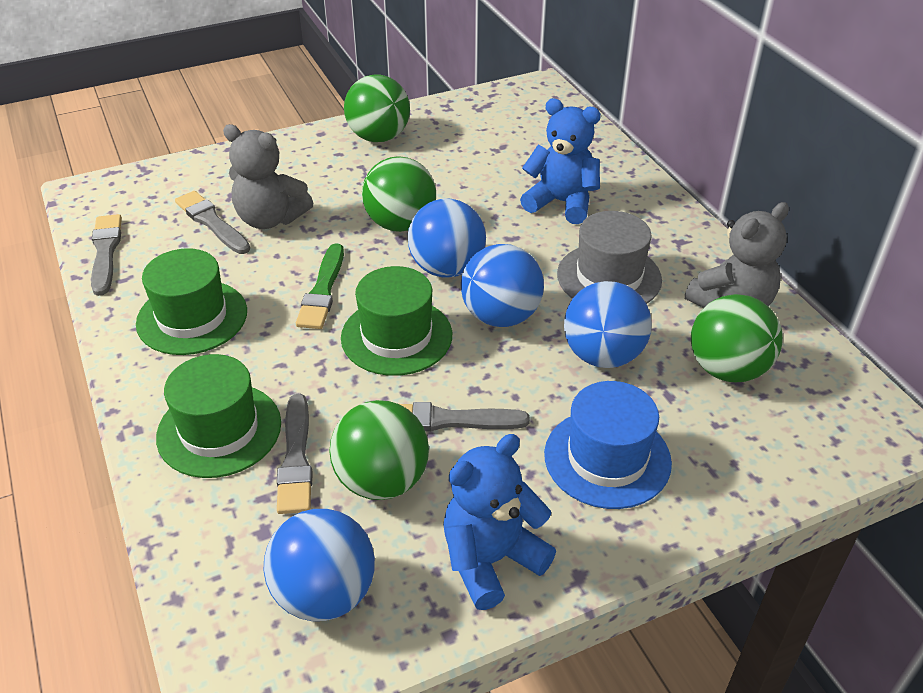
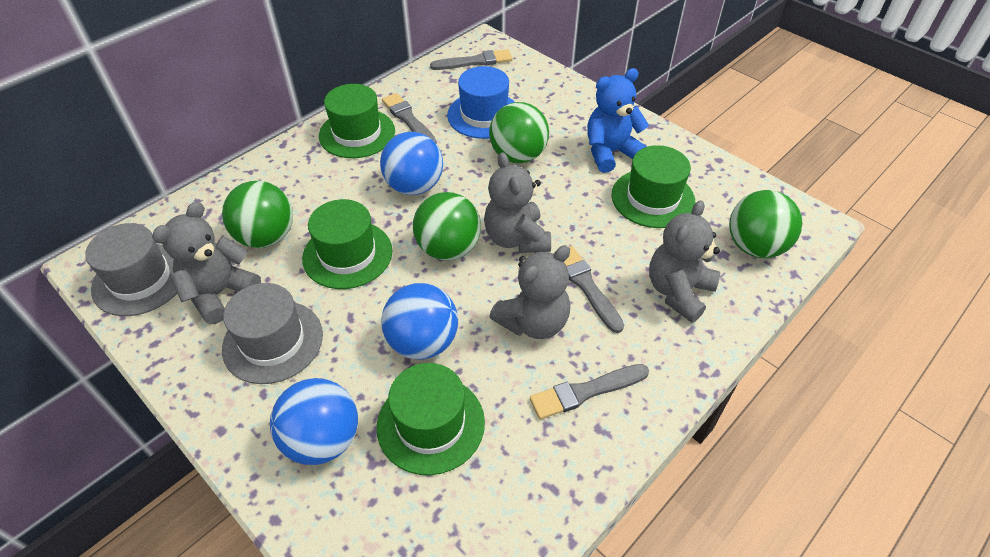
blue ball: 4 -> 3
blue teddy bear: 2 -> 1
green brush: 1 -> 0
green hat: 3 -> 4
grey hat: 1 -> 2
grey teddy bear: 2 -> 4

